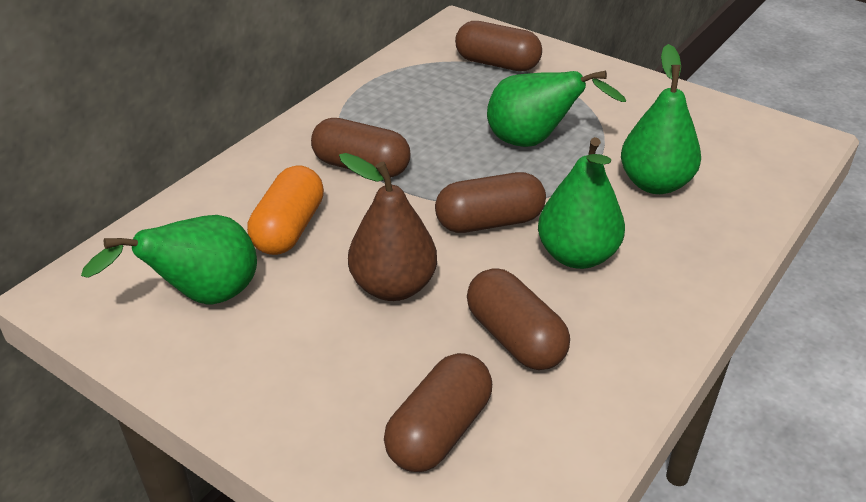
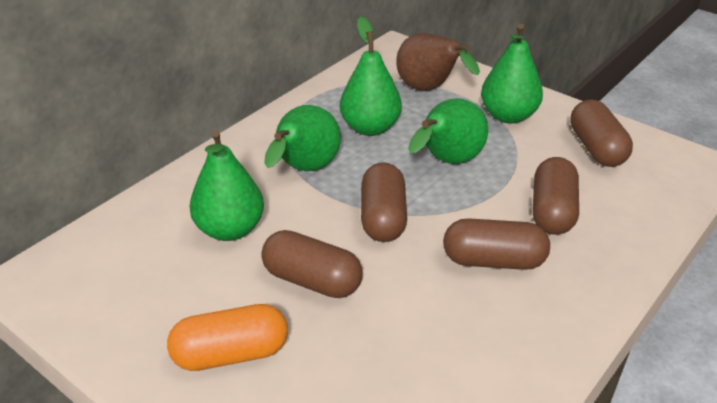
green pear: 4 -> 5

